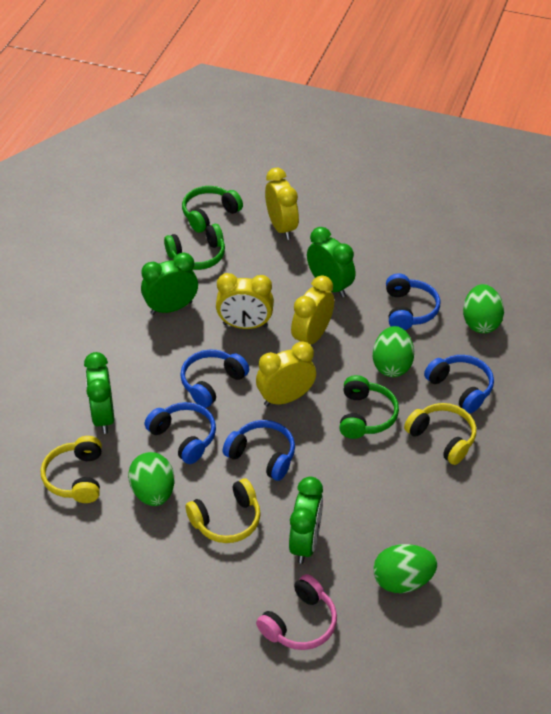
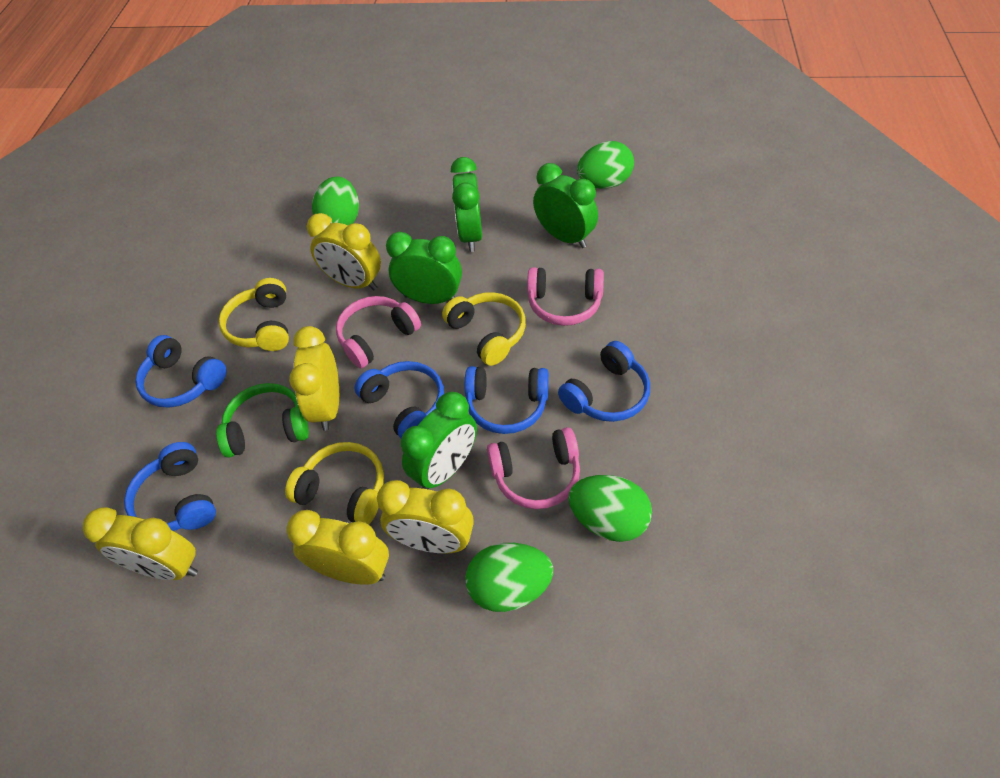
green headphones: 3 -> 1
pink headphones: 1 -> 3
yellow clock: 4 -> 5

